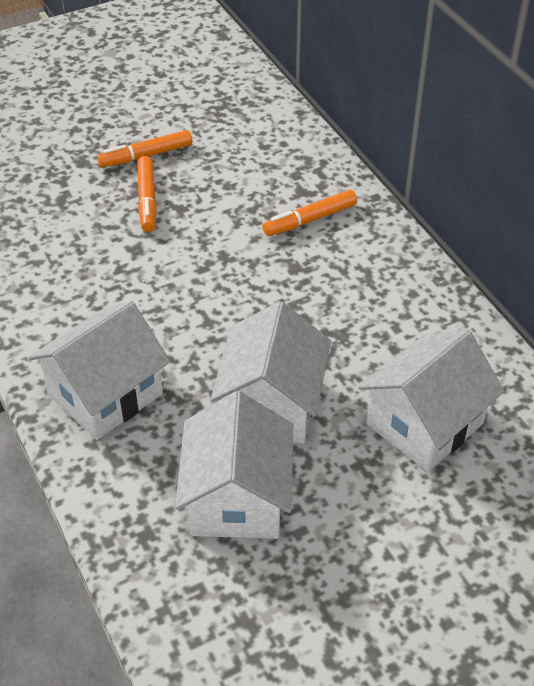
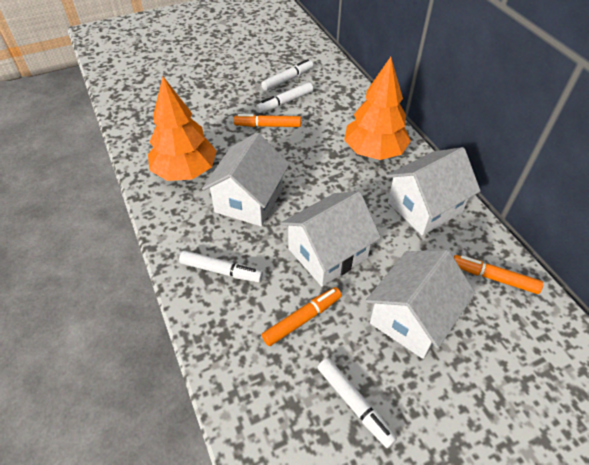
orange tree: 0 -> 2
white marker: 0 -> 4

